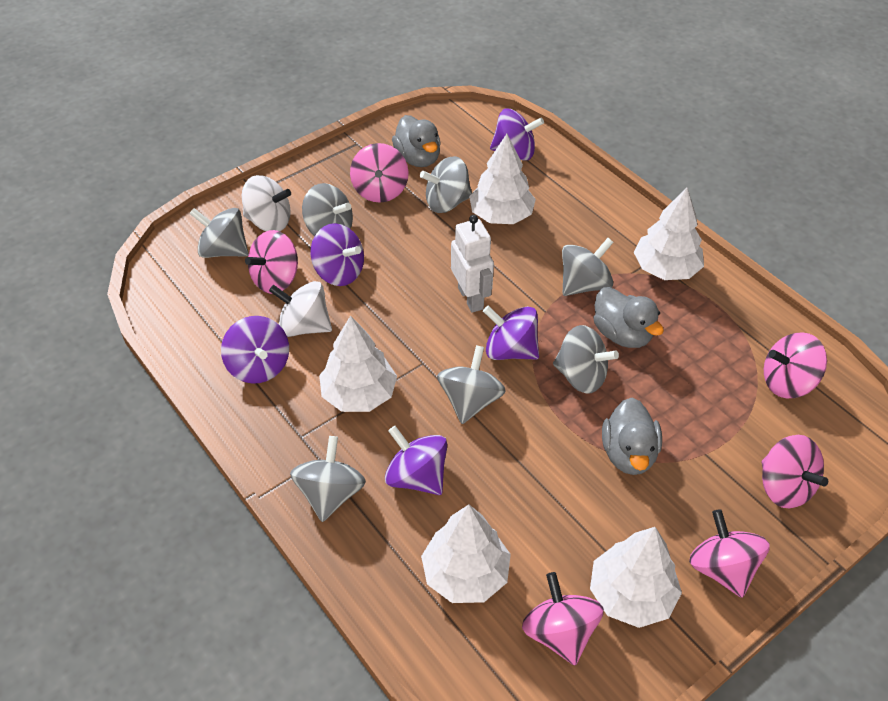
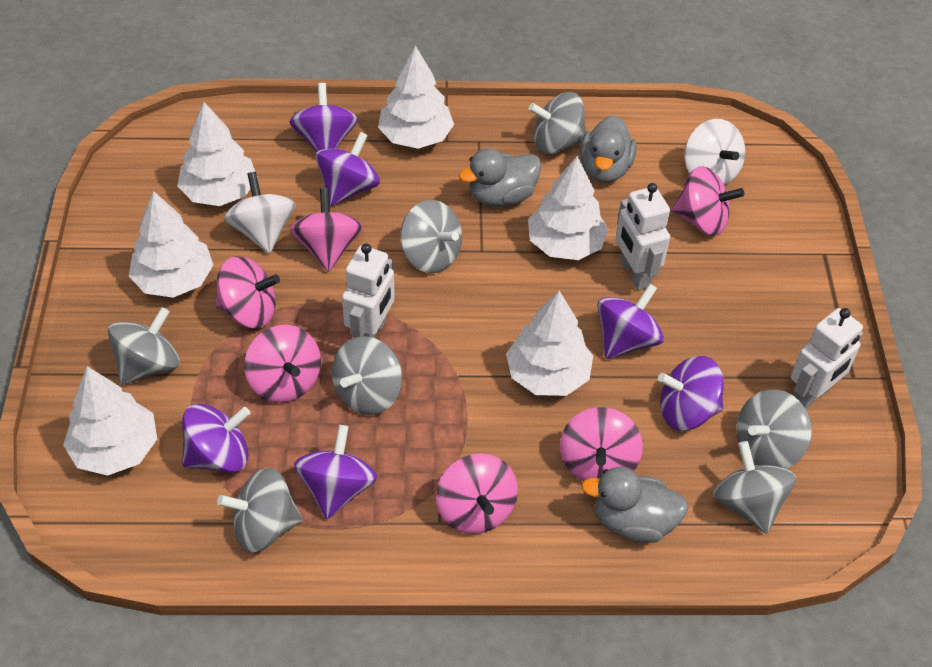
purple spinning top: 5 -> 6
white robot: 1 -> 3
white tree: 5 -> 6

